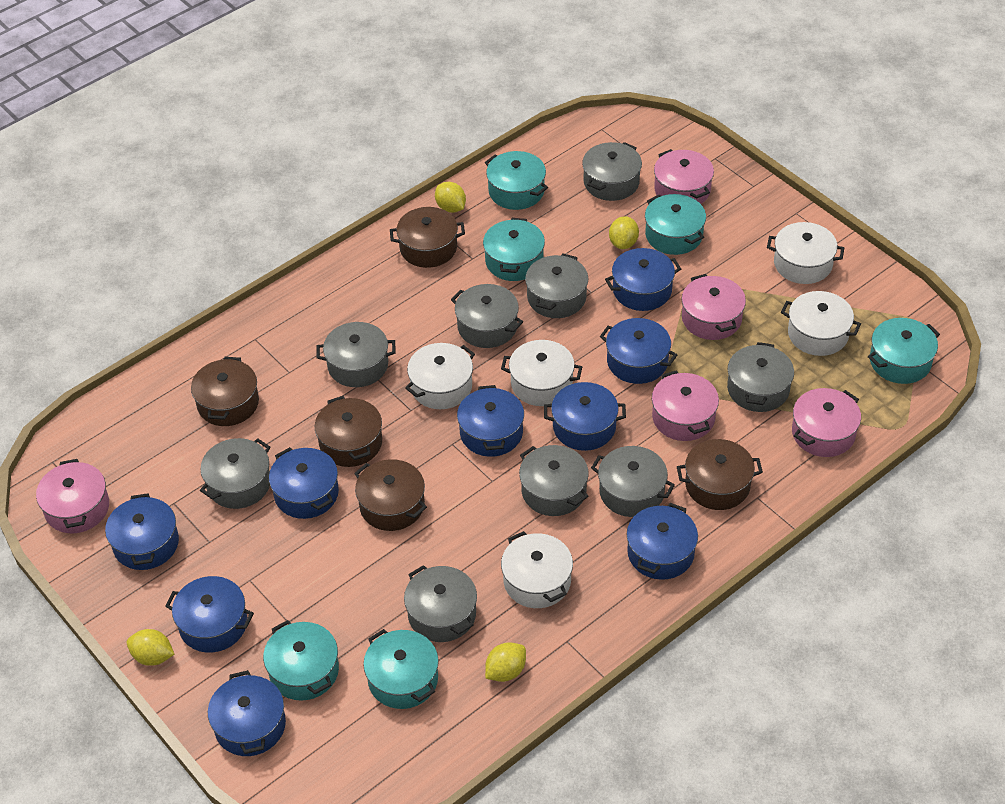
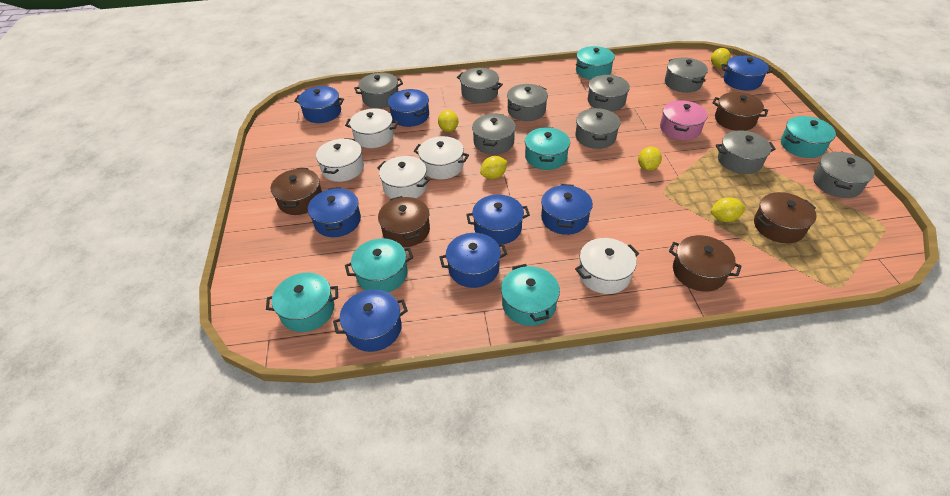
blue pot: 9 -> 8
pink pot: 5 -> 1
yellow lemon: 4 -> 5

